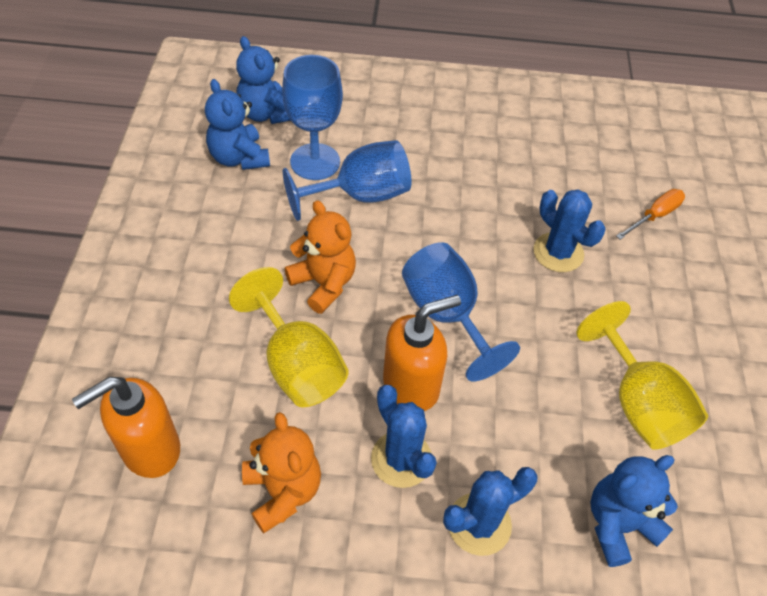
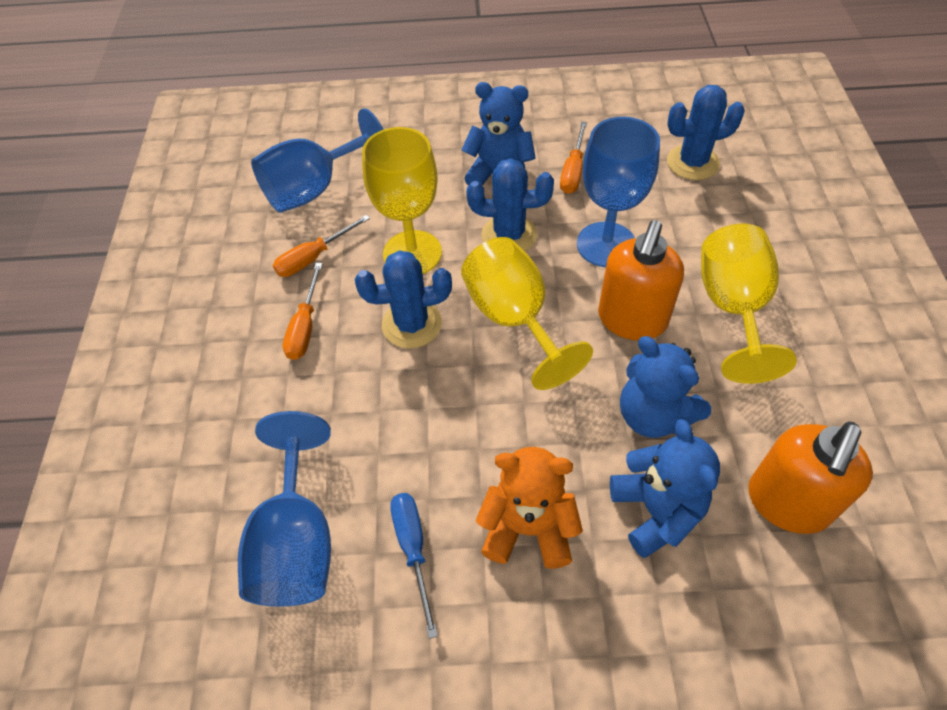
blue screwdriver: 0 -> 1
orange screwdriver: 1 -> 3
orange teddy bear: 2 -> 1
yellow goblet: 2 -> 3

